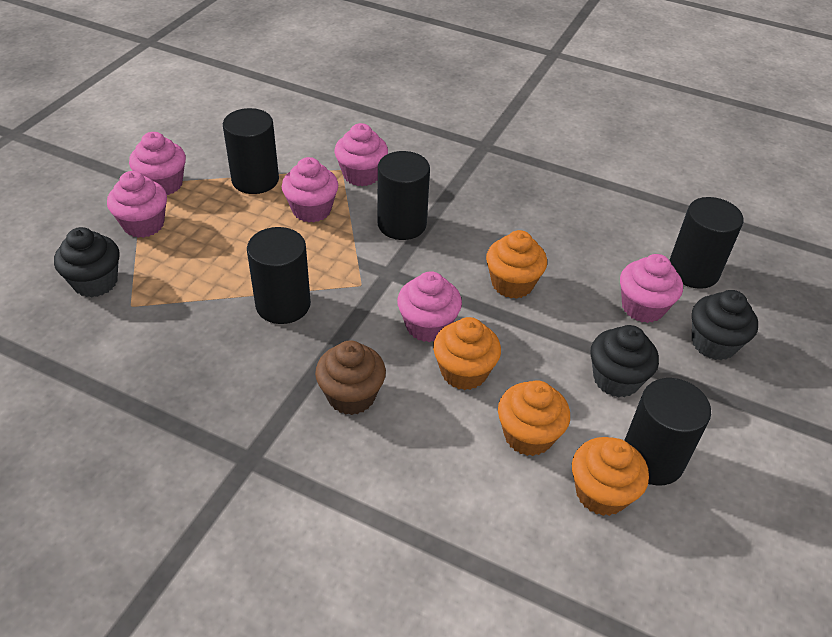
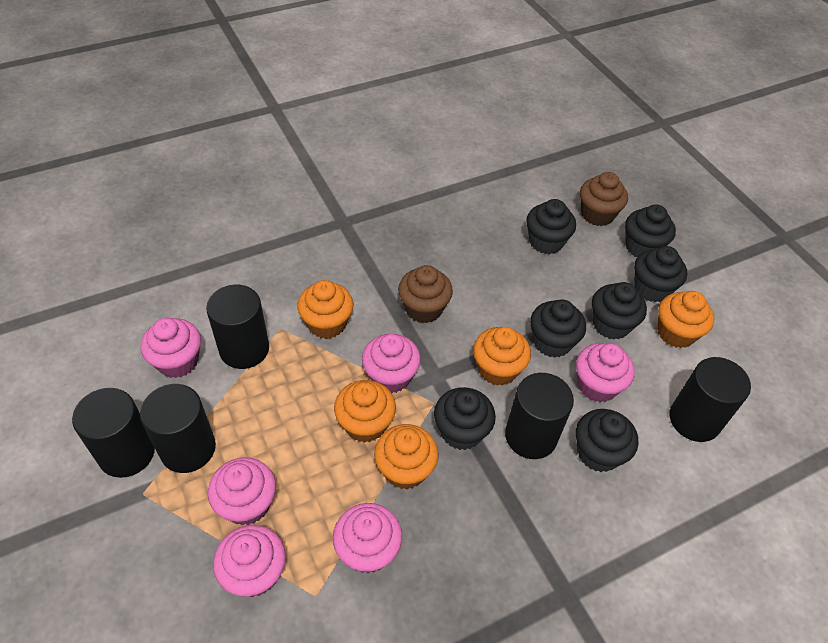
black cupcake: 3 -> 7
brown cupcake: 1 -> 2
orange cupcake: 4 -> 5

